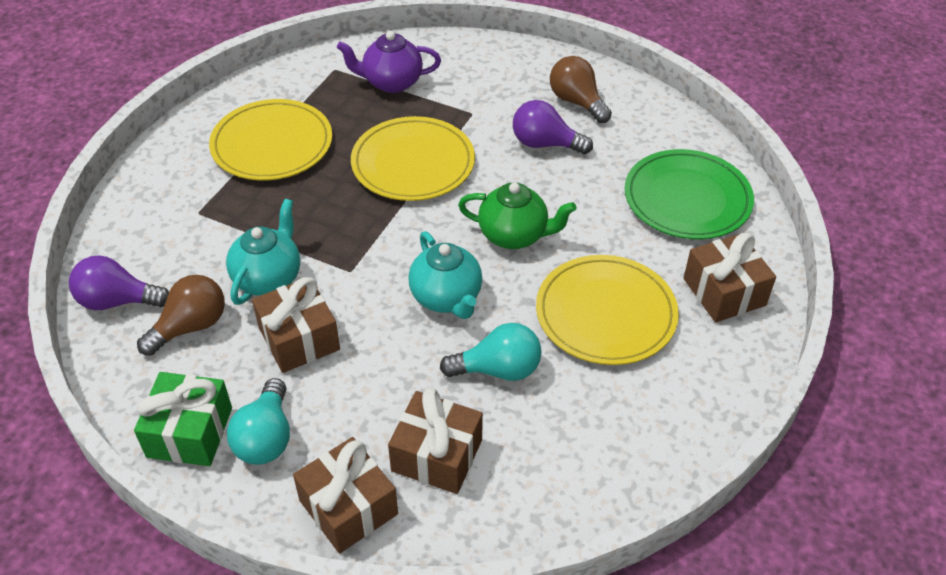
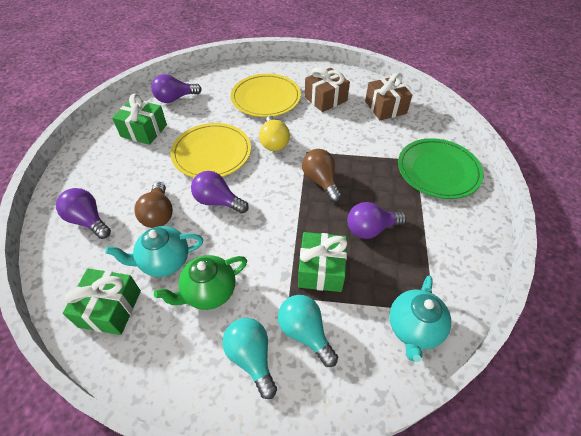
brown gift: 4 -> 2
green gift: 1 -> 3
purple light bulb: 2 -> 4
purple teapot: 1 -> 0
yellow light bulb: 0 -> 1
yellow plate: 3 -> 2

